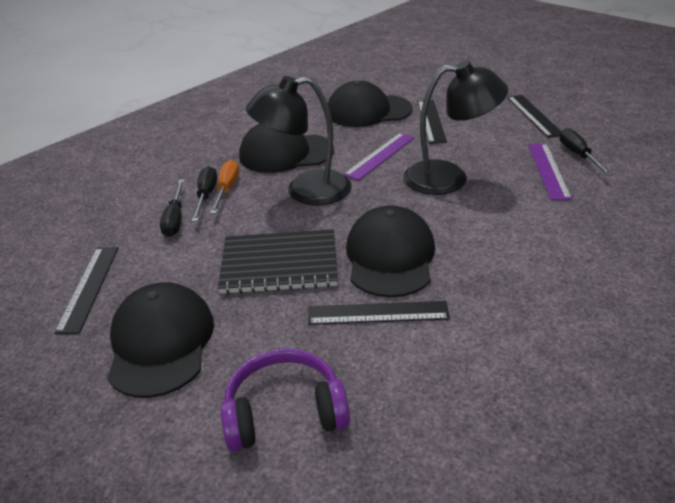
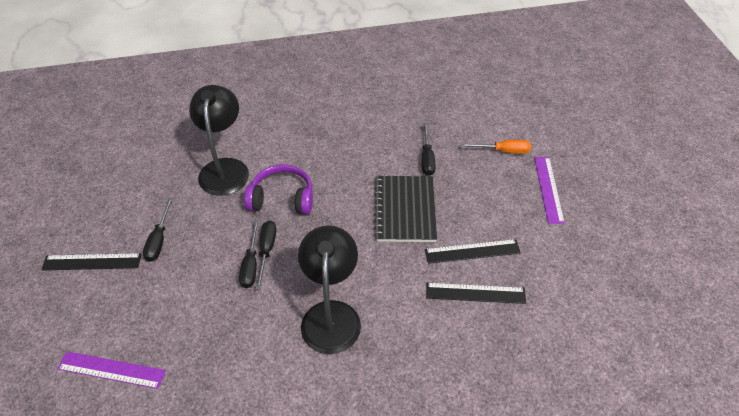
black cap: 4 -> 0
black ruler: 4 -> 3
black screwdriver: 3 -> 4

